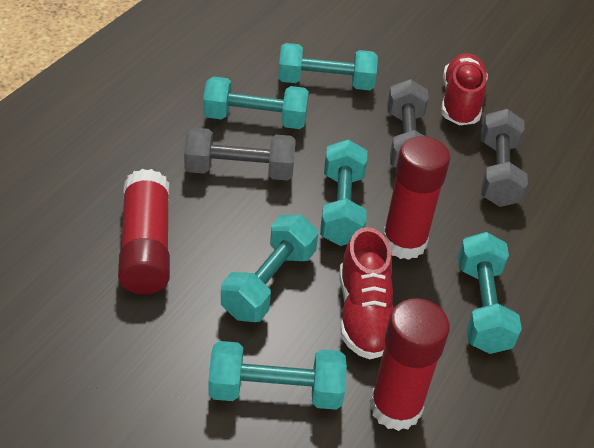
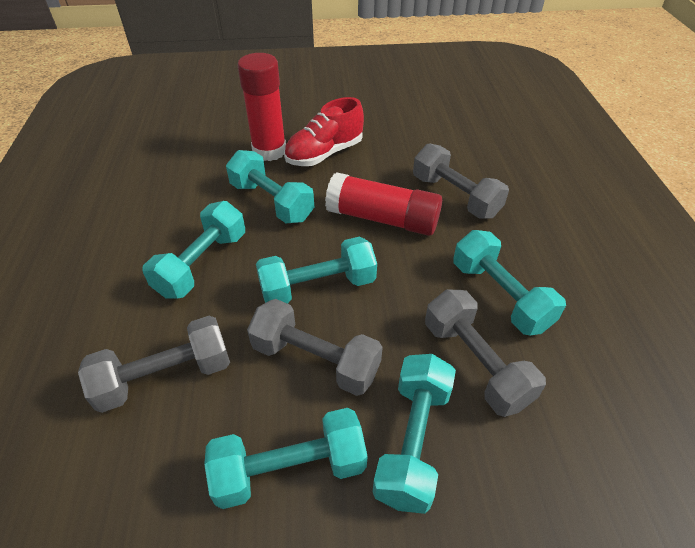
grey dumbbell: 3 -> 4
red glue stick: 3 -> 2
red shoe: 2 -> 1

